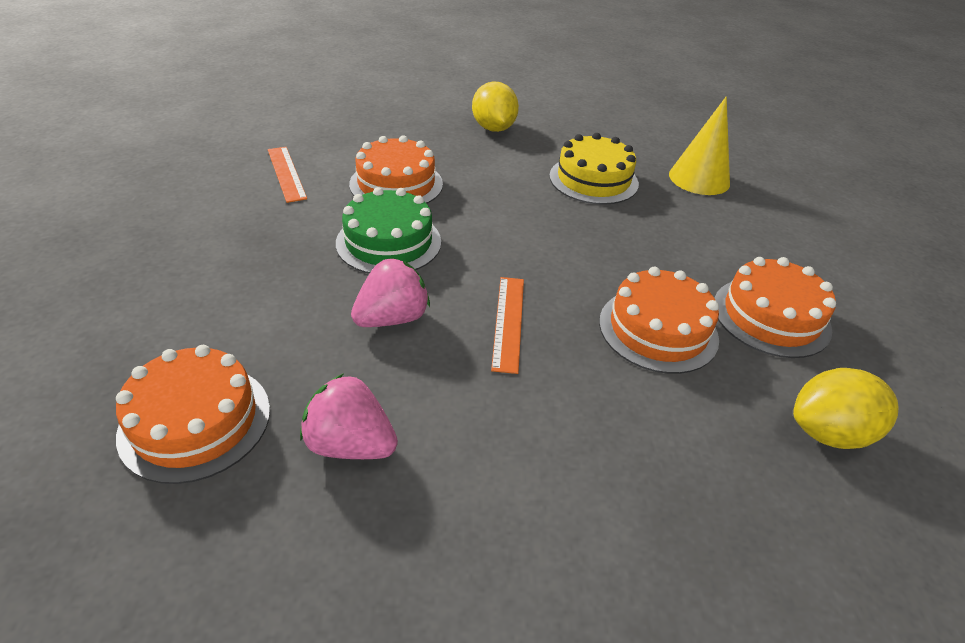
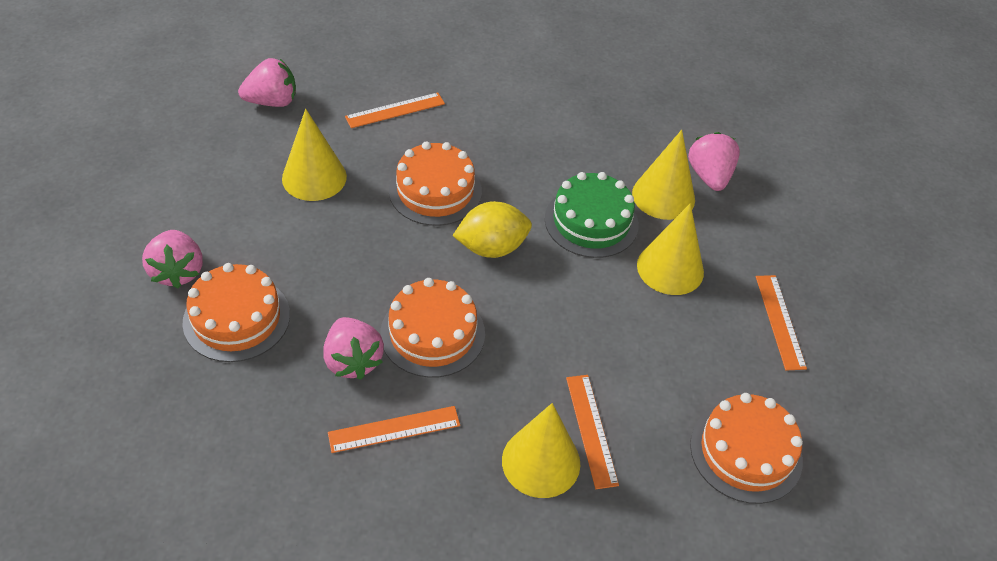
orange ruler: 2 -> 4
pink strawberry: 2 -> 4
yellow cake: 1 -> 0
yellow cone: 1 -> 4
yellow lemon: 2 -> 1

